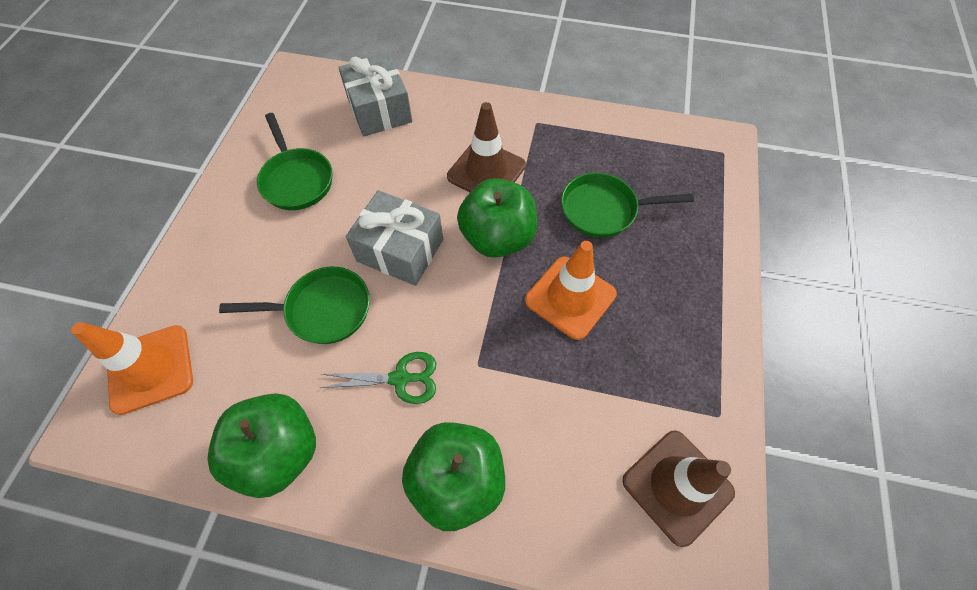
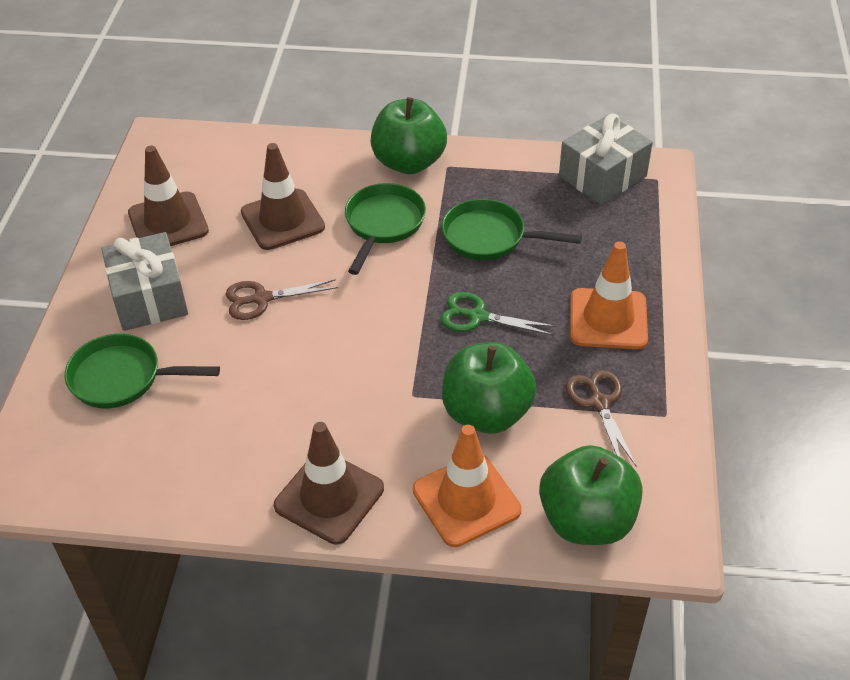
brown scissors: 0 -> 2
brown traffic cone: 2 -> 3

